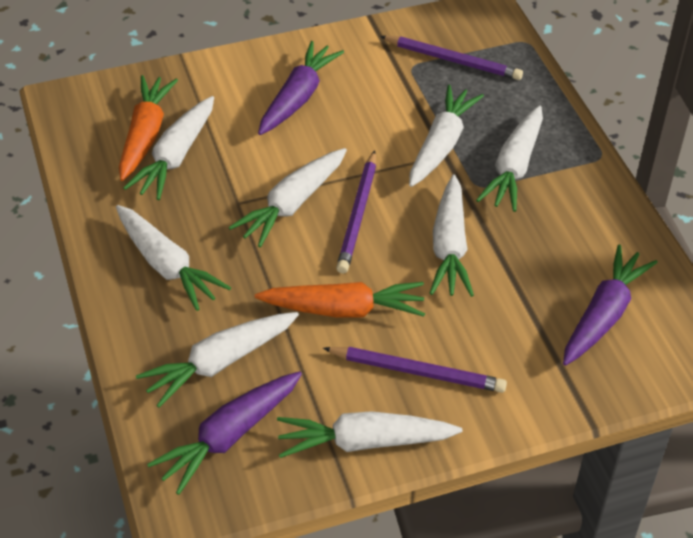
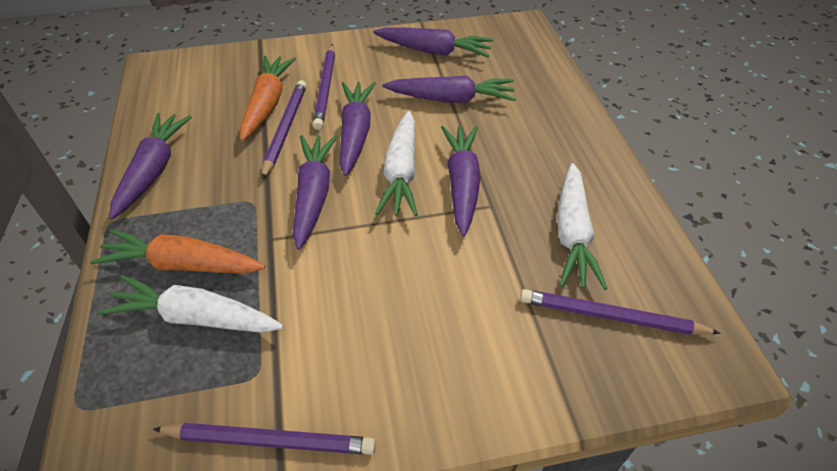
purple carrot: 3 -> 6
purple pencil: 3 -> 4
white carrot: 8 -> 3

